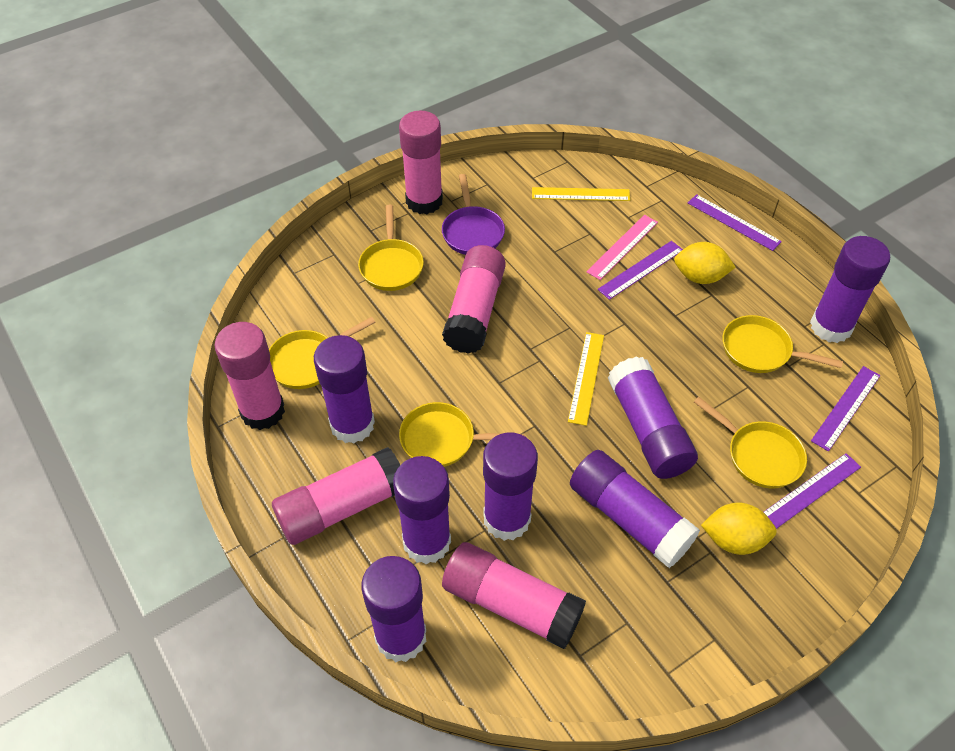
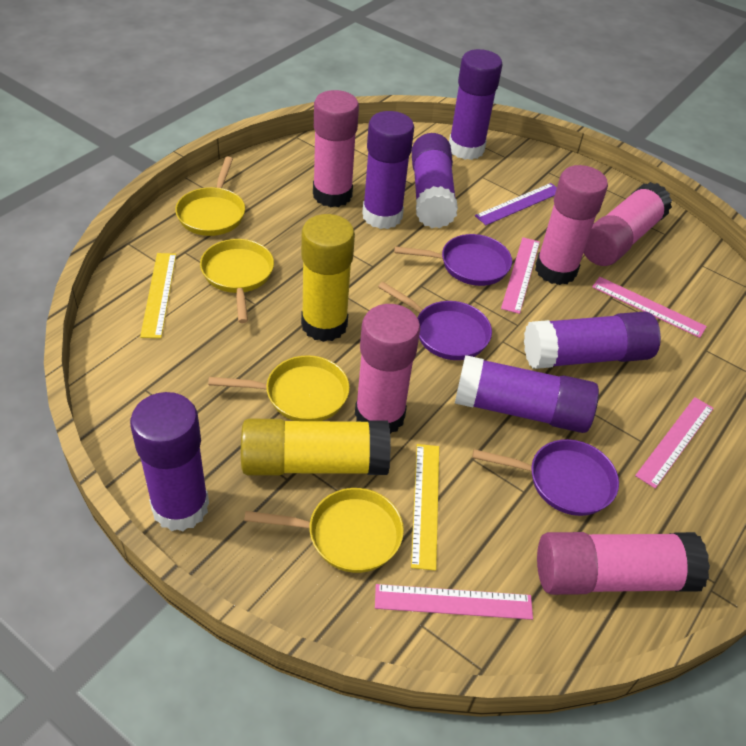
pink ruler: 1 -> 4
purple glue stick: 7 -> 6
purple pan: 1 -> 3
purple ruler: 4 -> 1
yellow glue stick: 0 -> 2
yellow lemon: 2 -> 0
yellow pan: 5 -> 4

